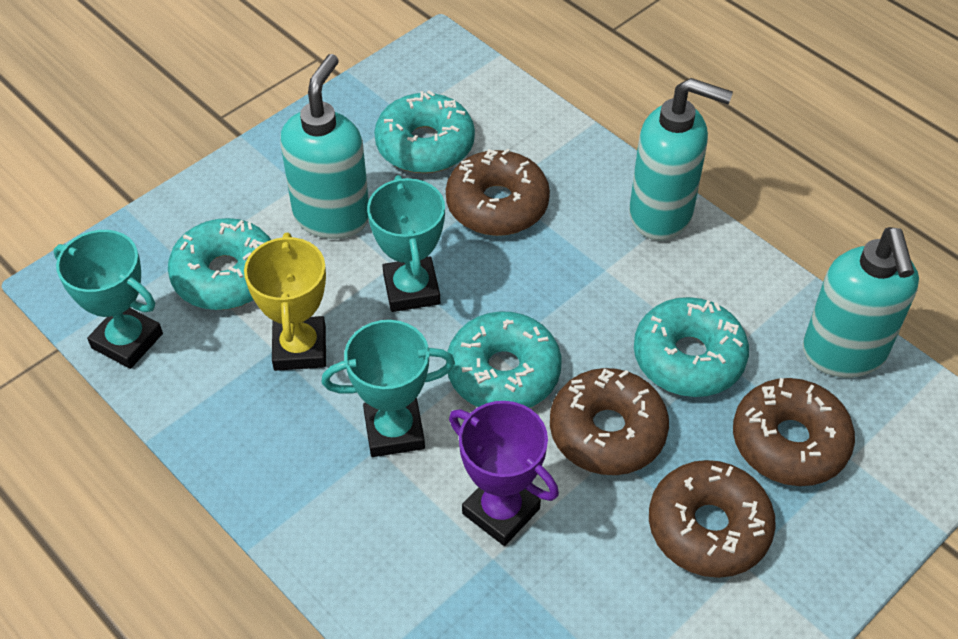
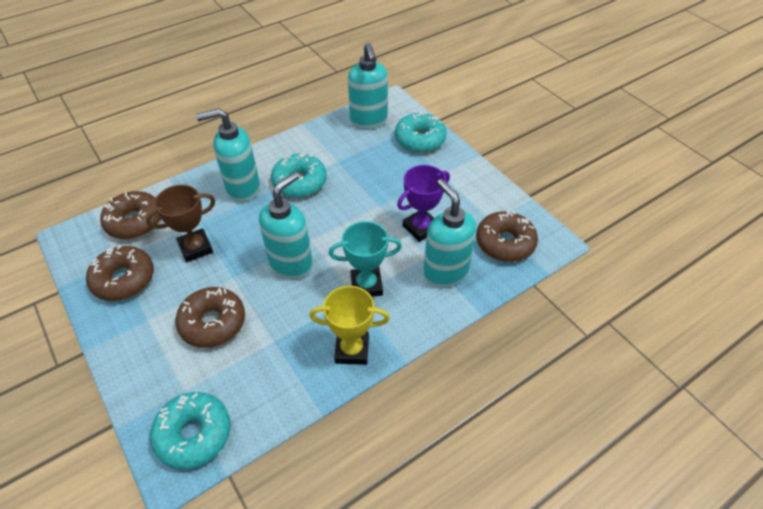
brown trophy: 0 -> 1
turquoise donut: 4 -> 3
turquoise soap dispenser: 3 -> 4
turquoise trophy: 3 -> 1

